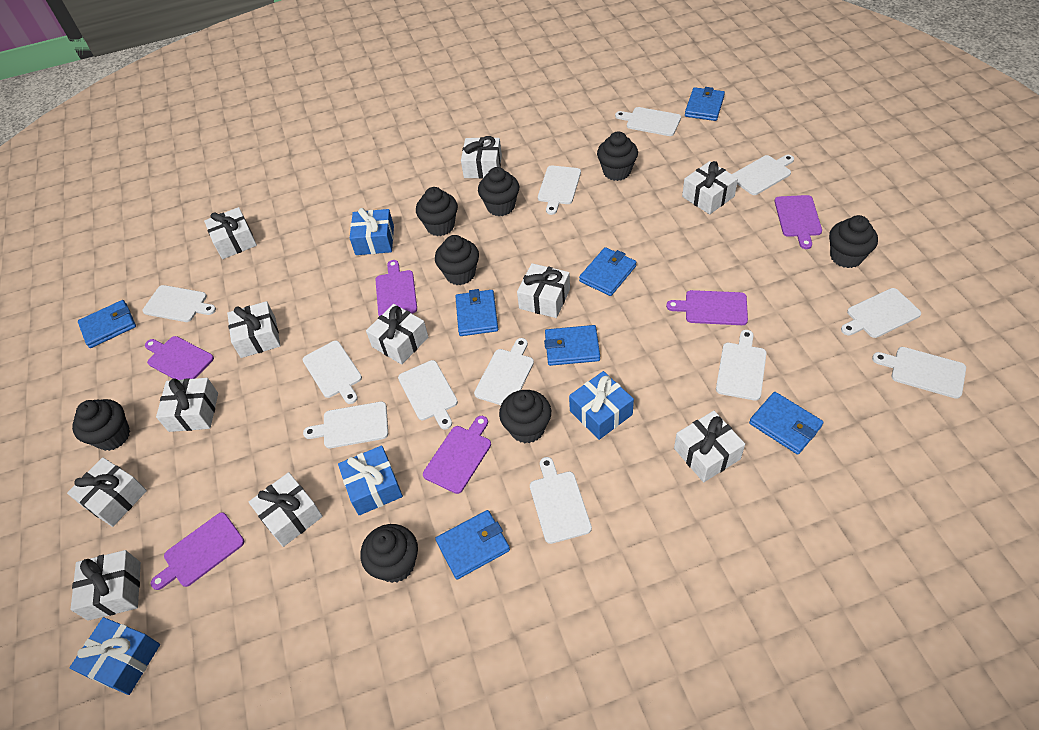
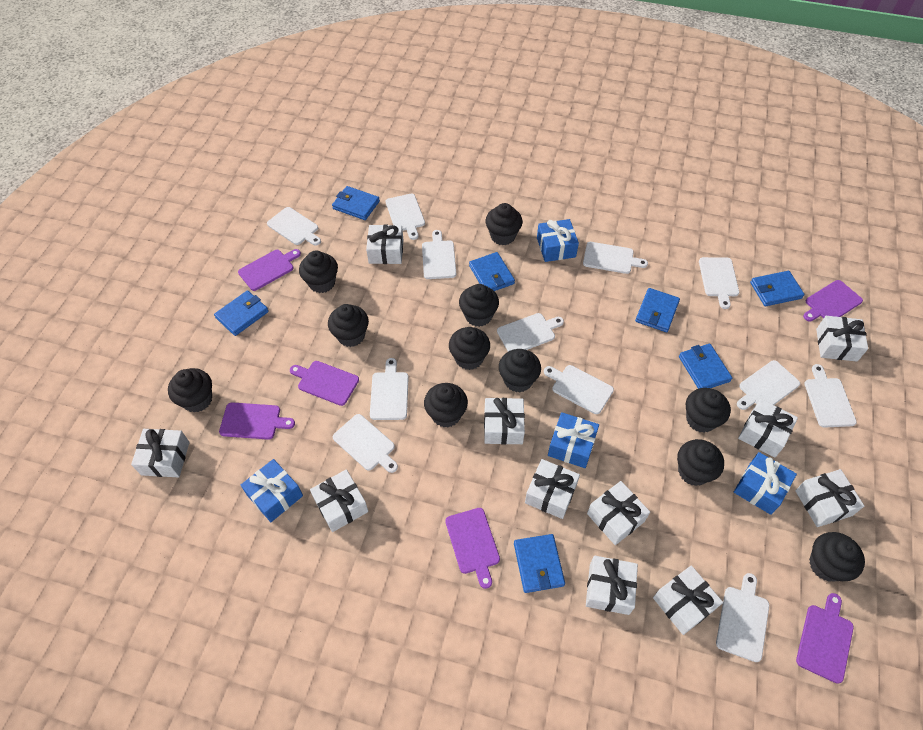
black cupcake: 8 -> 11

